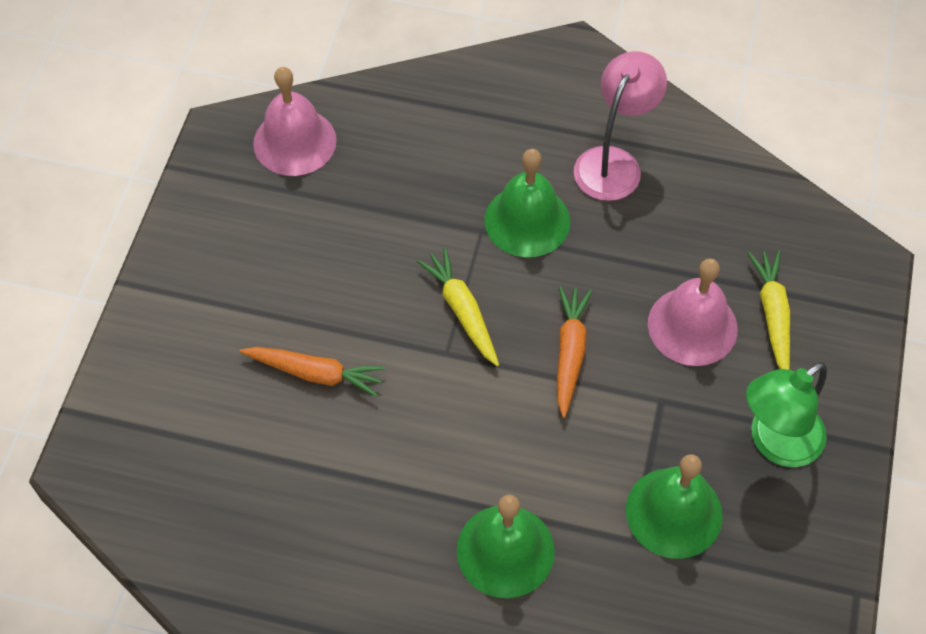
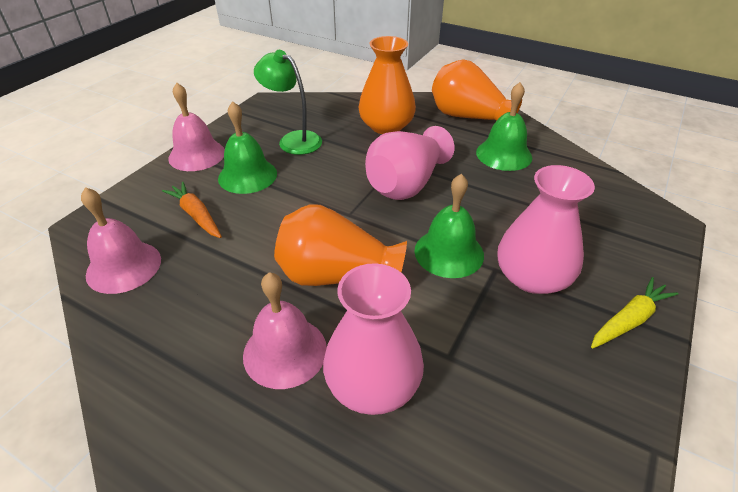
orange carrot: 2 -> 1
orange vase: 0 -> 3
pink bell: 2 -> 3
pink lamp: 1 -> 0
pink vase: 0 -> 3
yellow carrot: 2 -> 1

